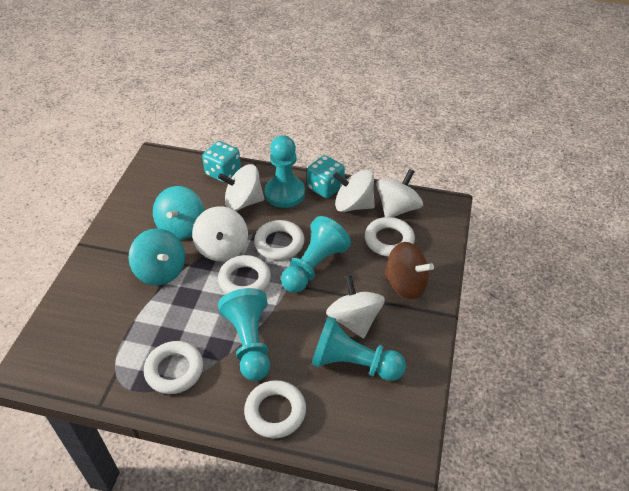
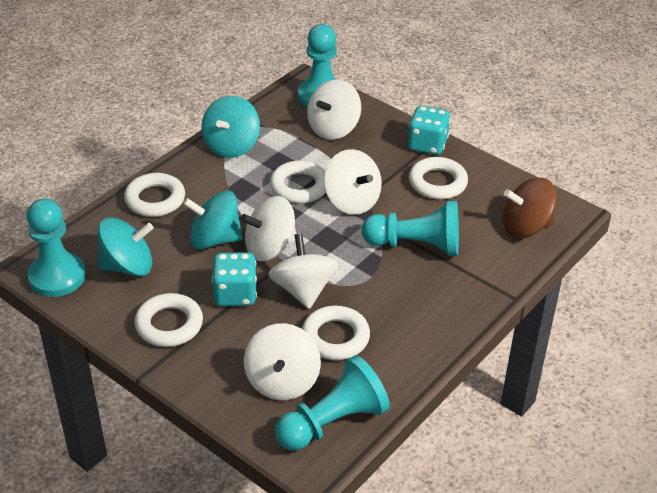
turquoise spinning top: 2 -> 3

